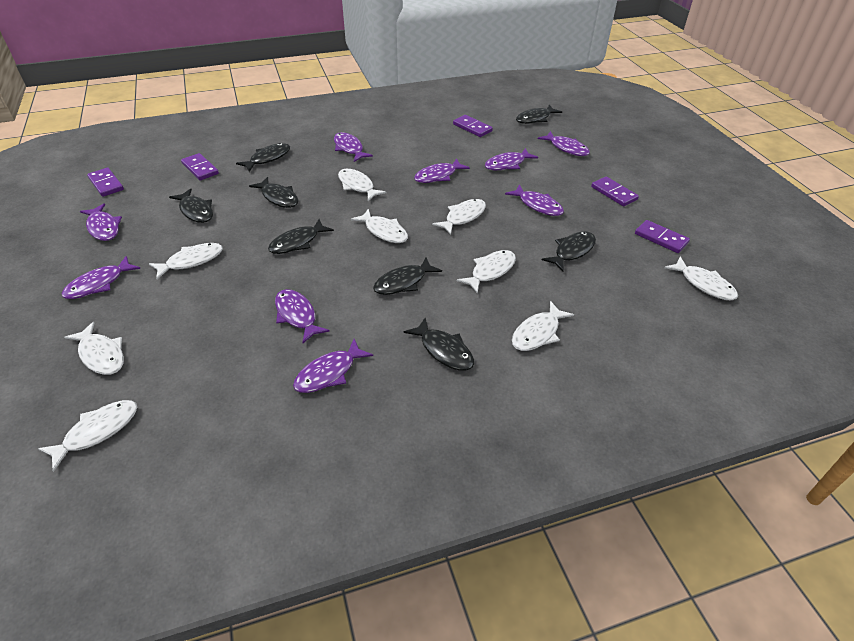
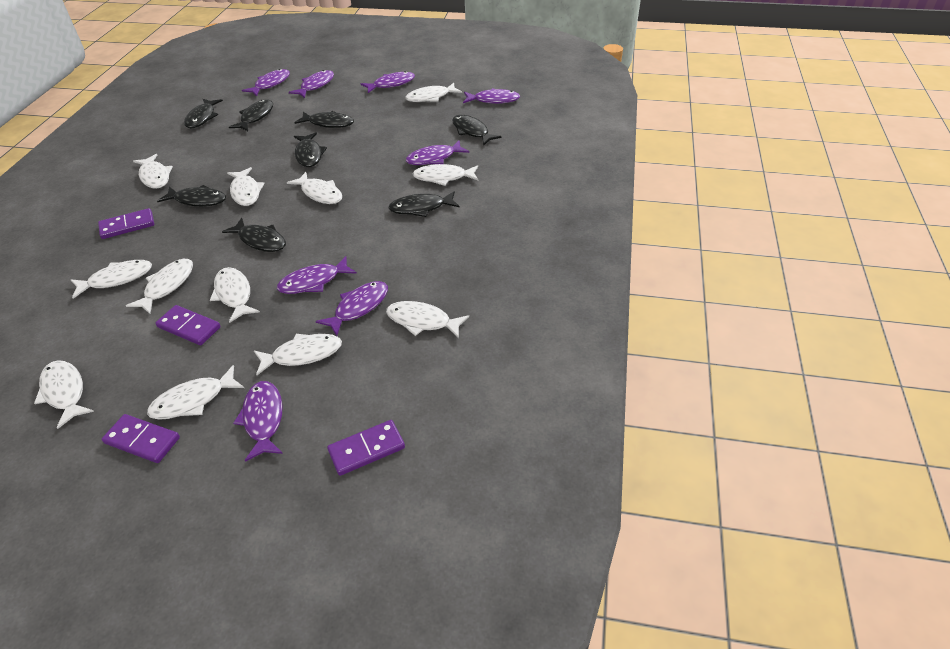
purple domino: 5 -> 4
purple fish: 9 -> 8
white fish: 9 -> 12

